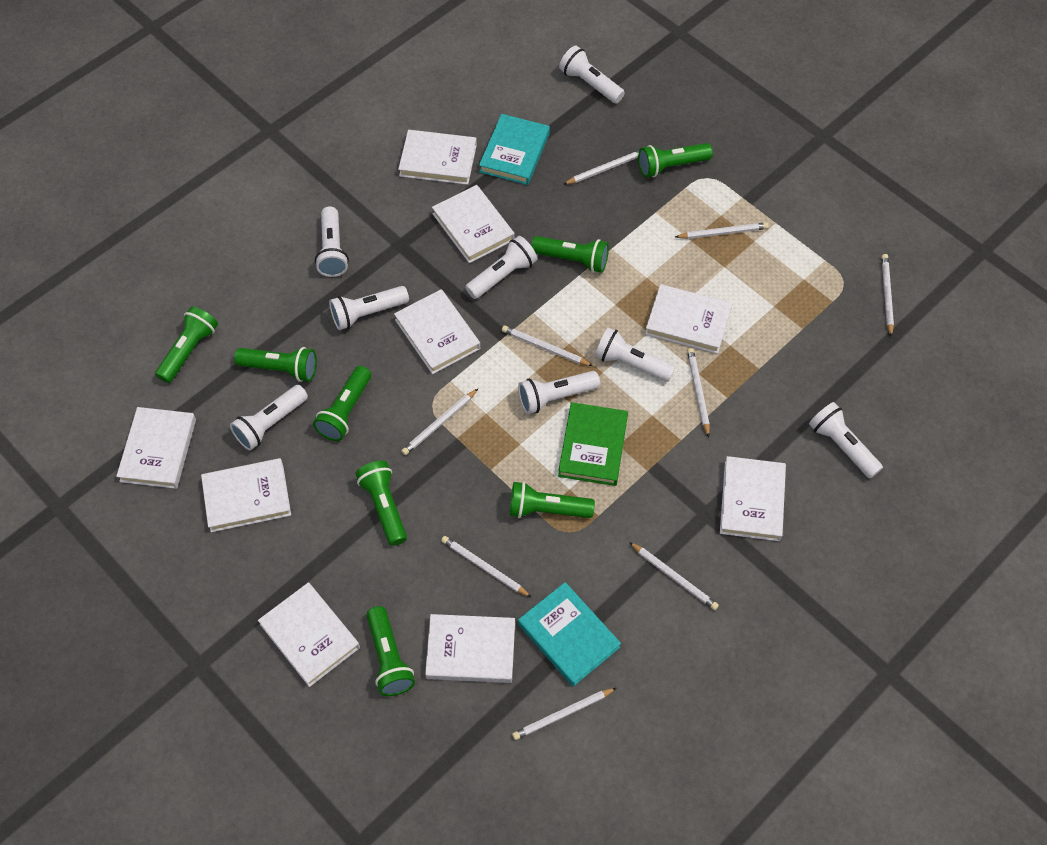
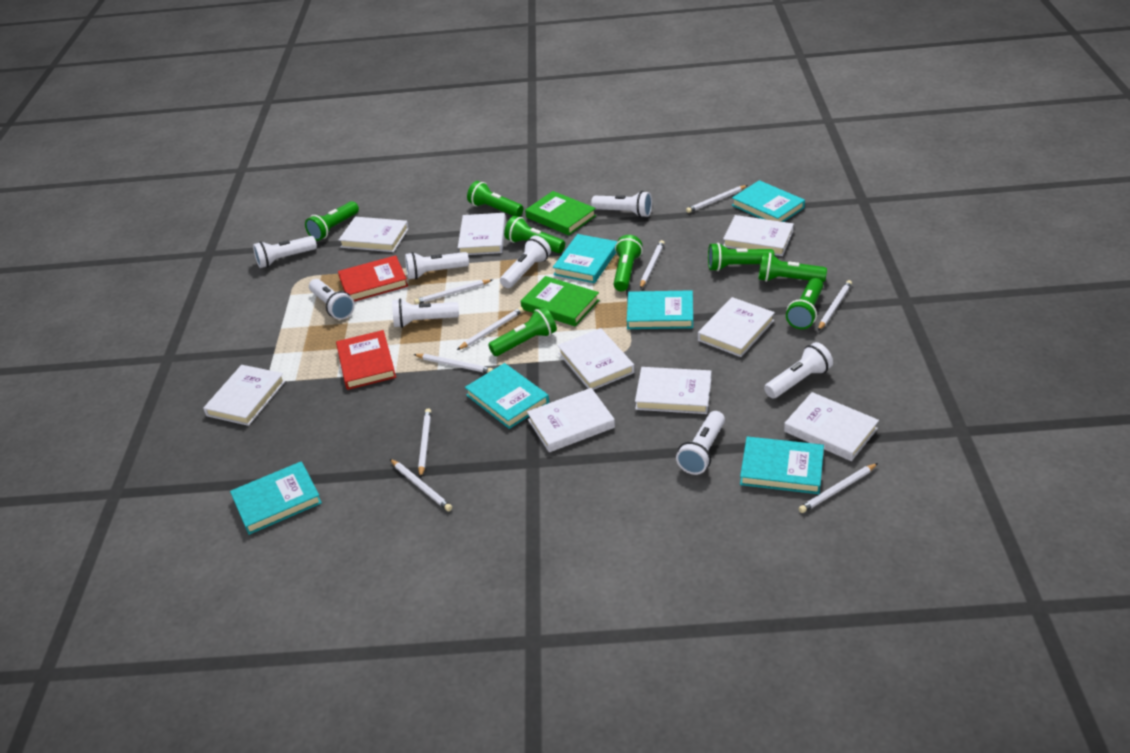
green book: 1 -> 2
red book: 0 -> 2
turquoise book: 2 -> 6

